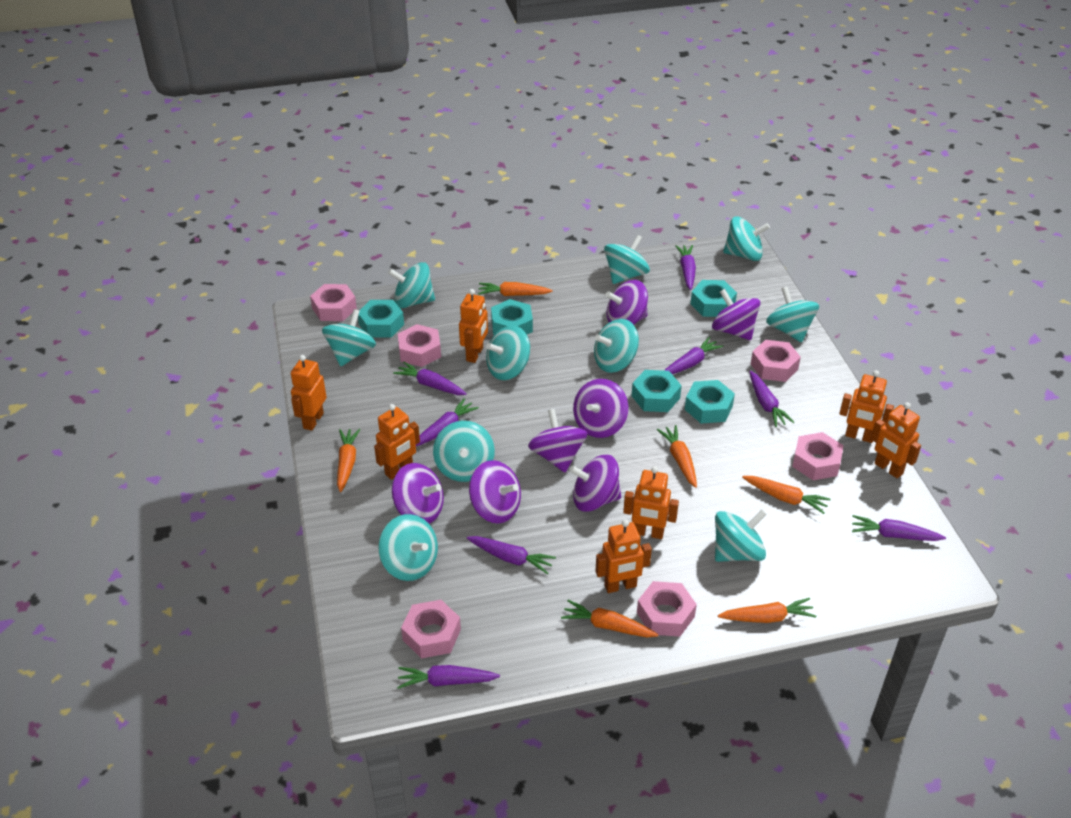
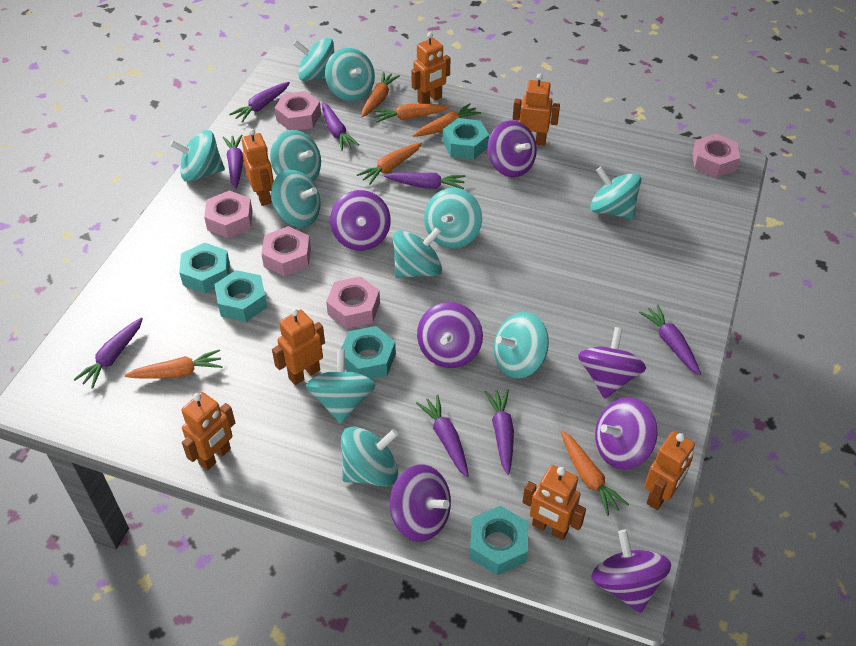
pink nut: 6 -> 5
turquoise spinning top: 10 -> 11

